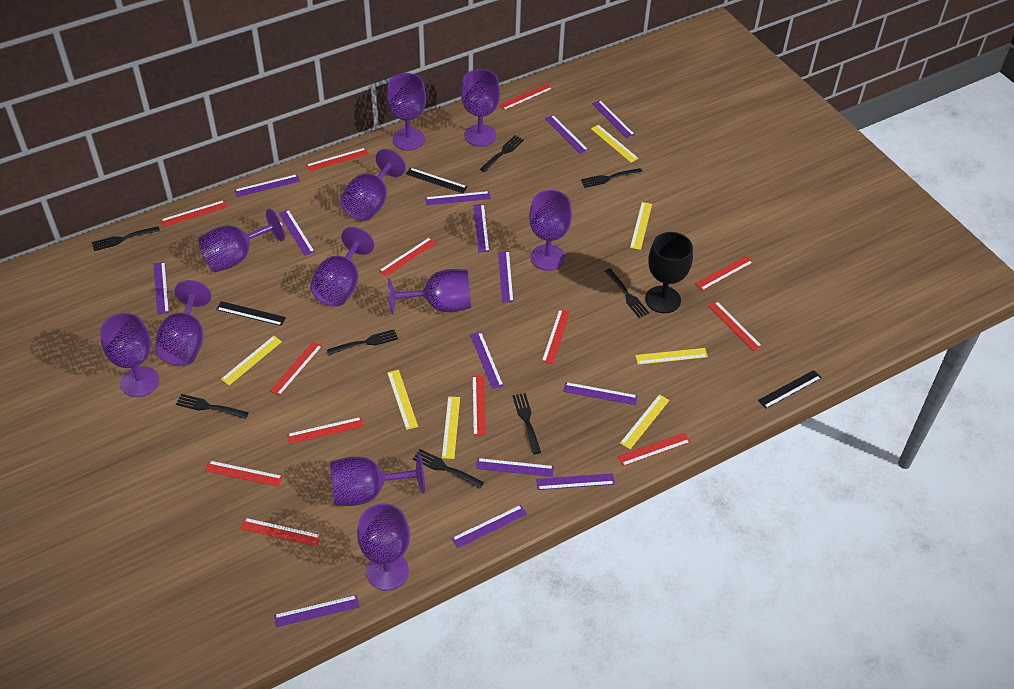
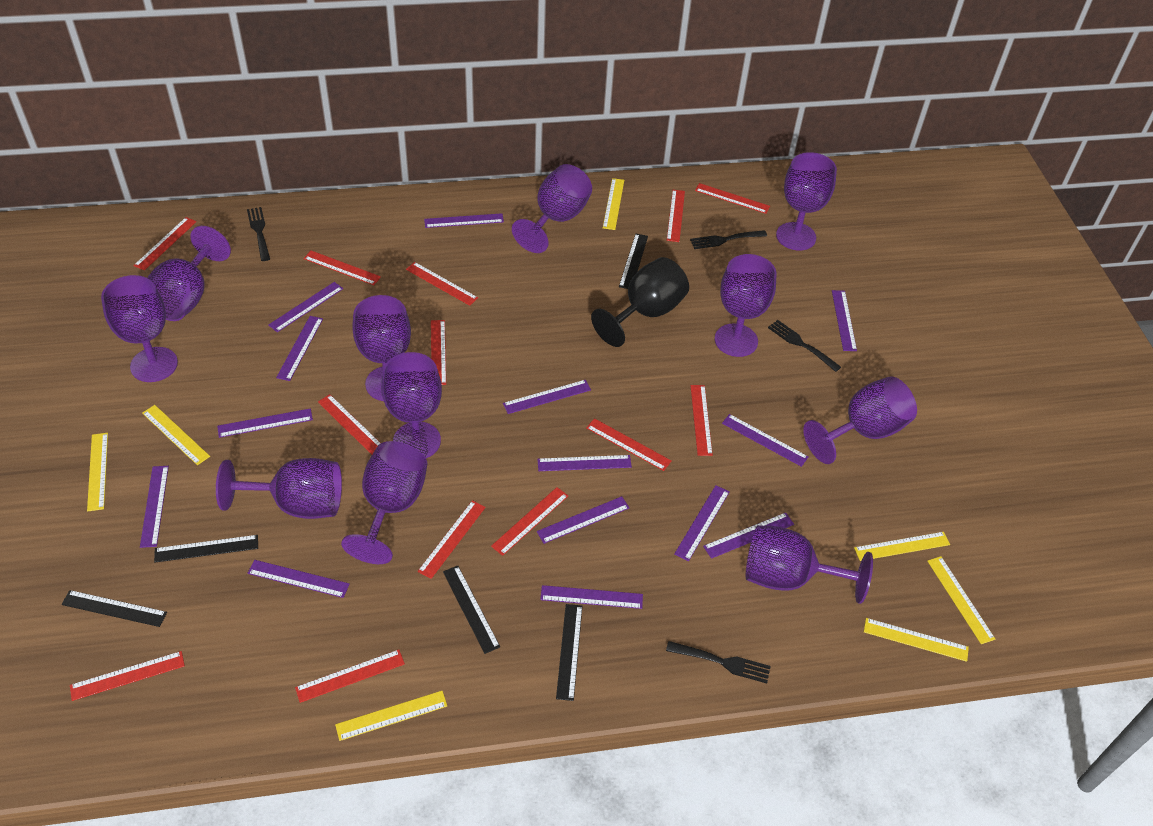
black fork: 8 -> 4
black ruler: 3 -> 5

